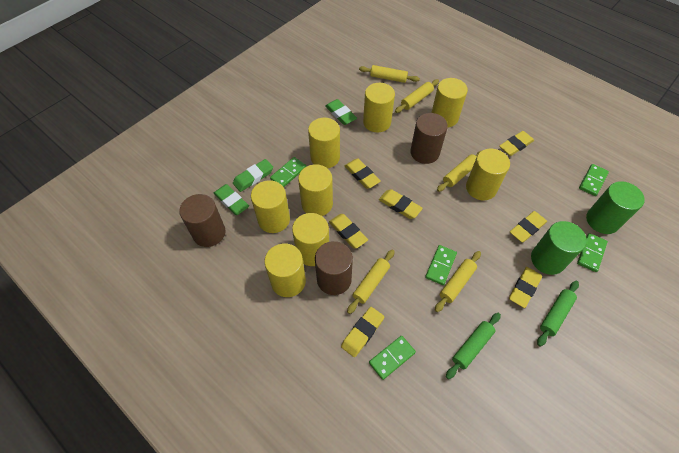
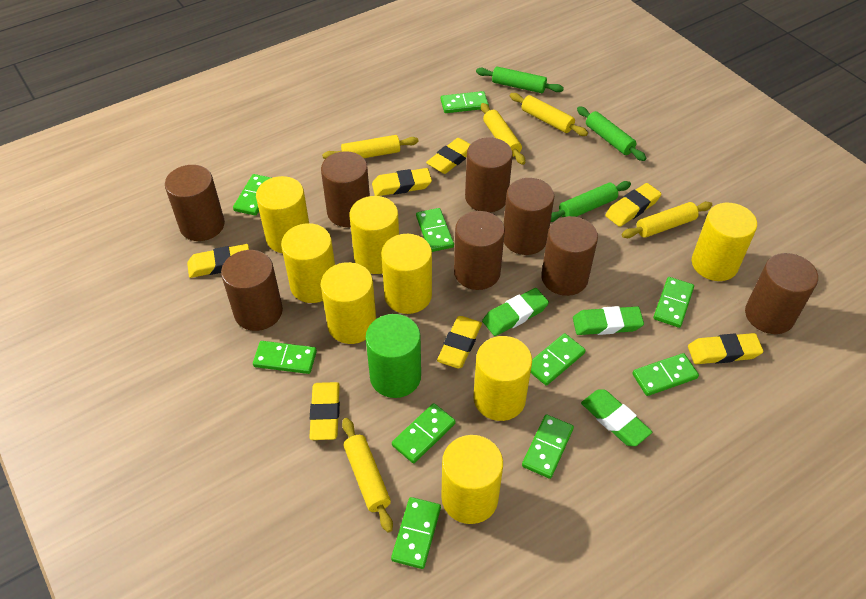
brown cylinder: 3 -> 8
green cylinder: 2 -> 1
green domino: 5 -> 10
green rolling pin: 2 -> 3

